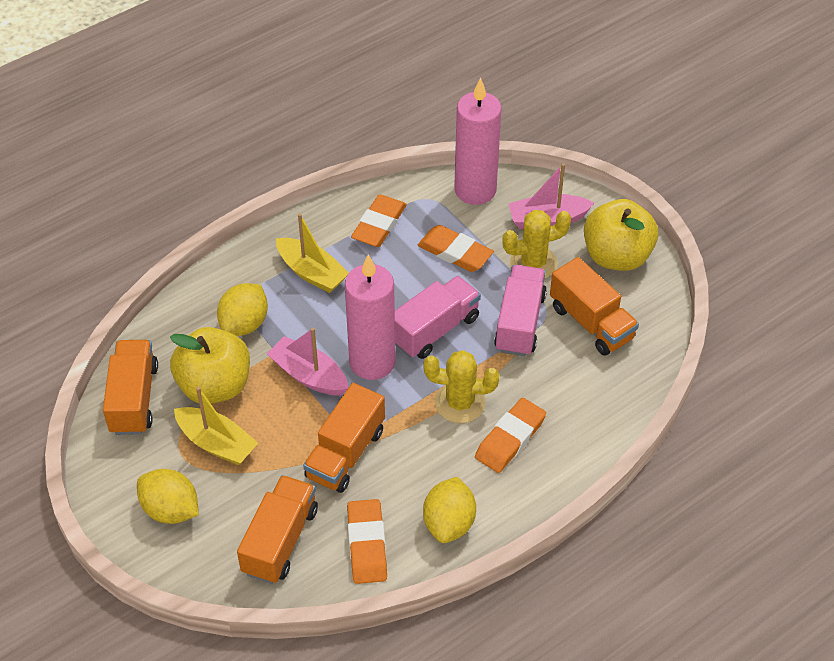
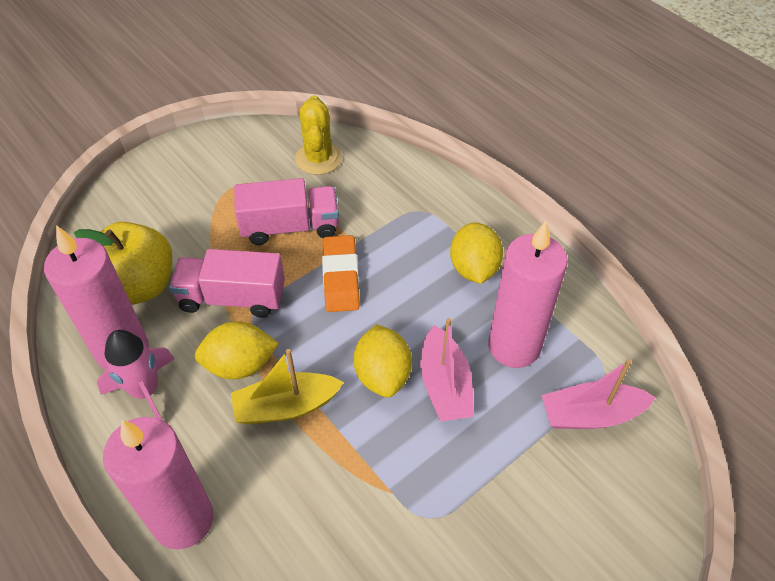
orange eraser: 4 -> 1
orange truck: 4 -> 0
pink candle: 2 -> 3
pink rocket: 0 -> 1
yellow apple: 2 -> 1
yellow boat: 2 -> 1
yellow cactus: 2 -> 1

